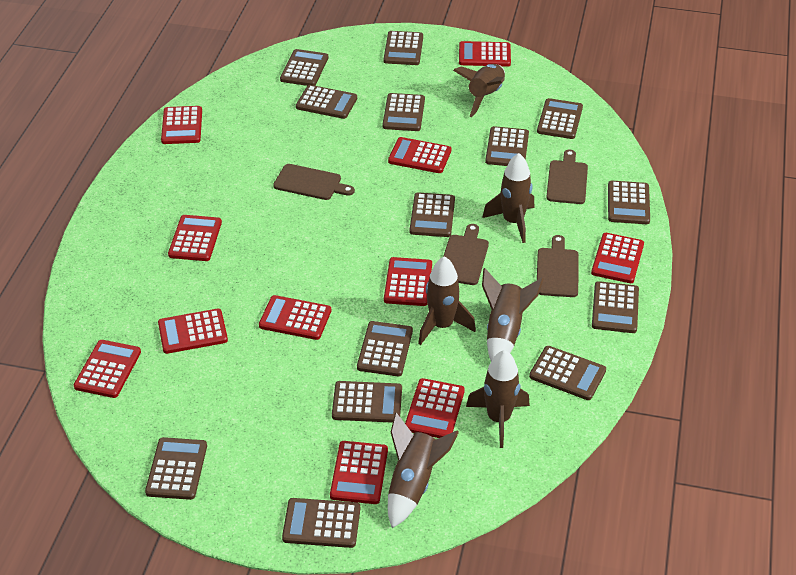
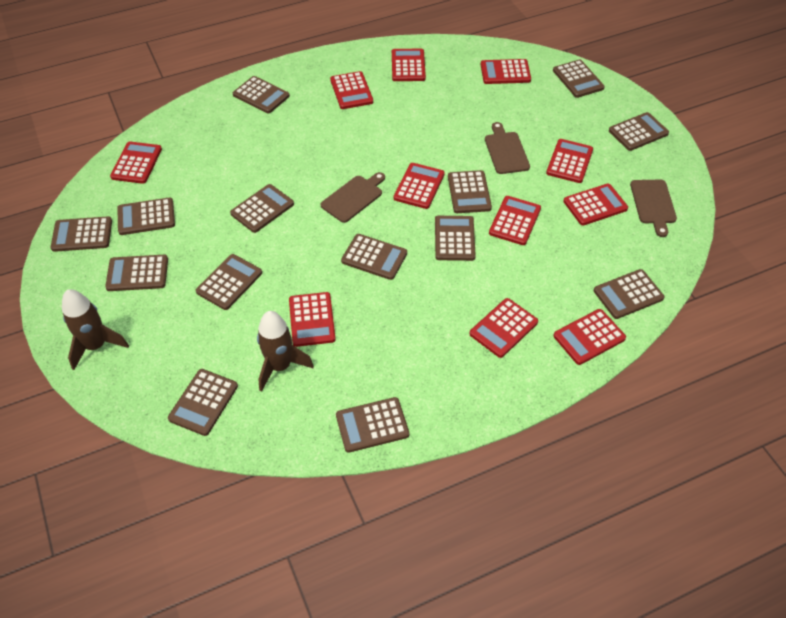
brown cutting board: 4 -> 3
brown rocket: 6 -> 2

